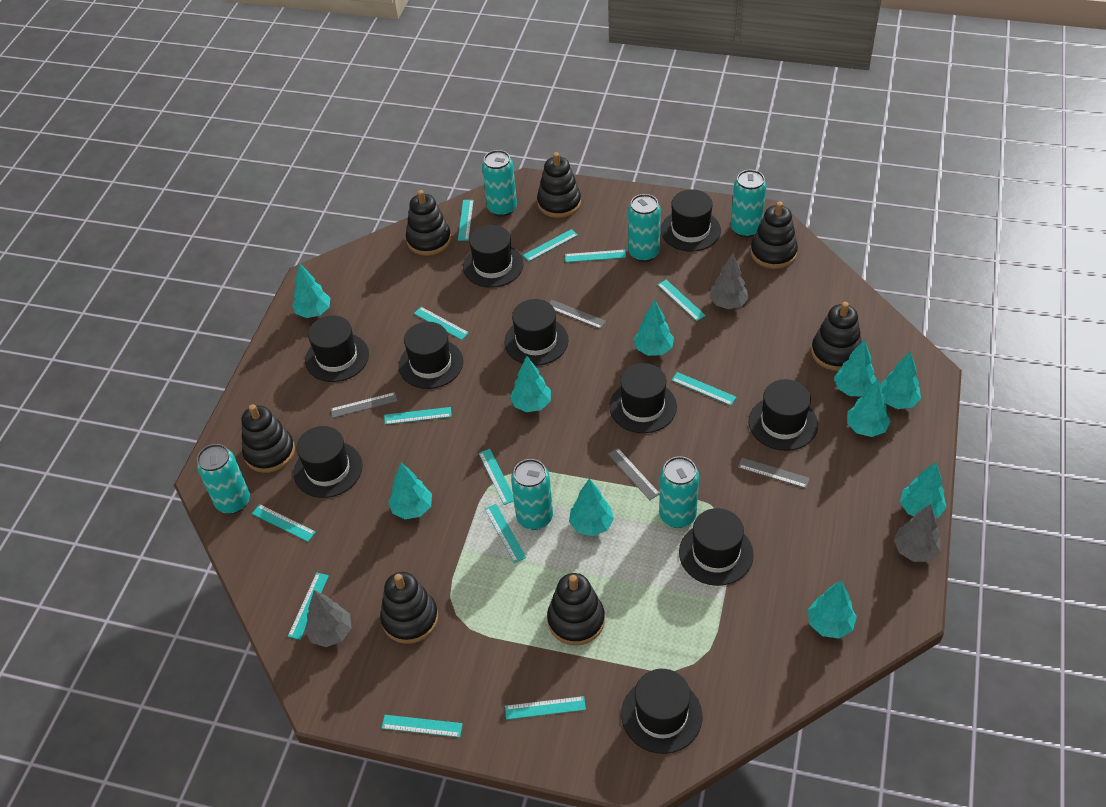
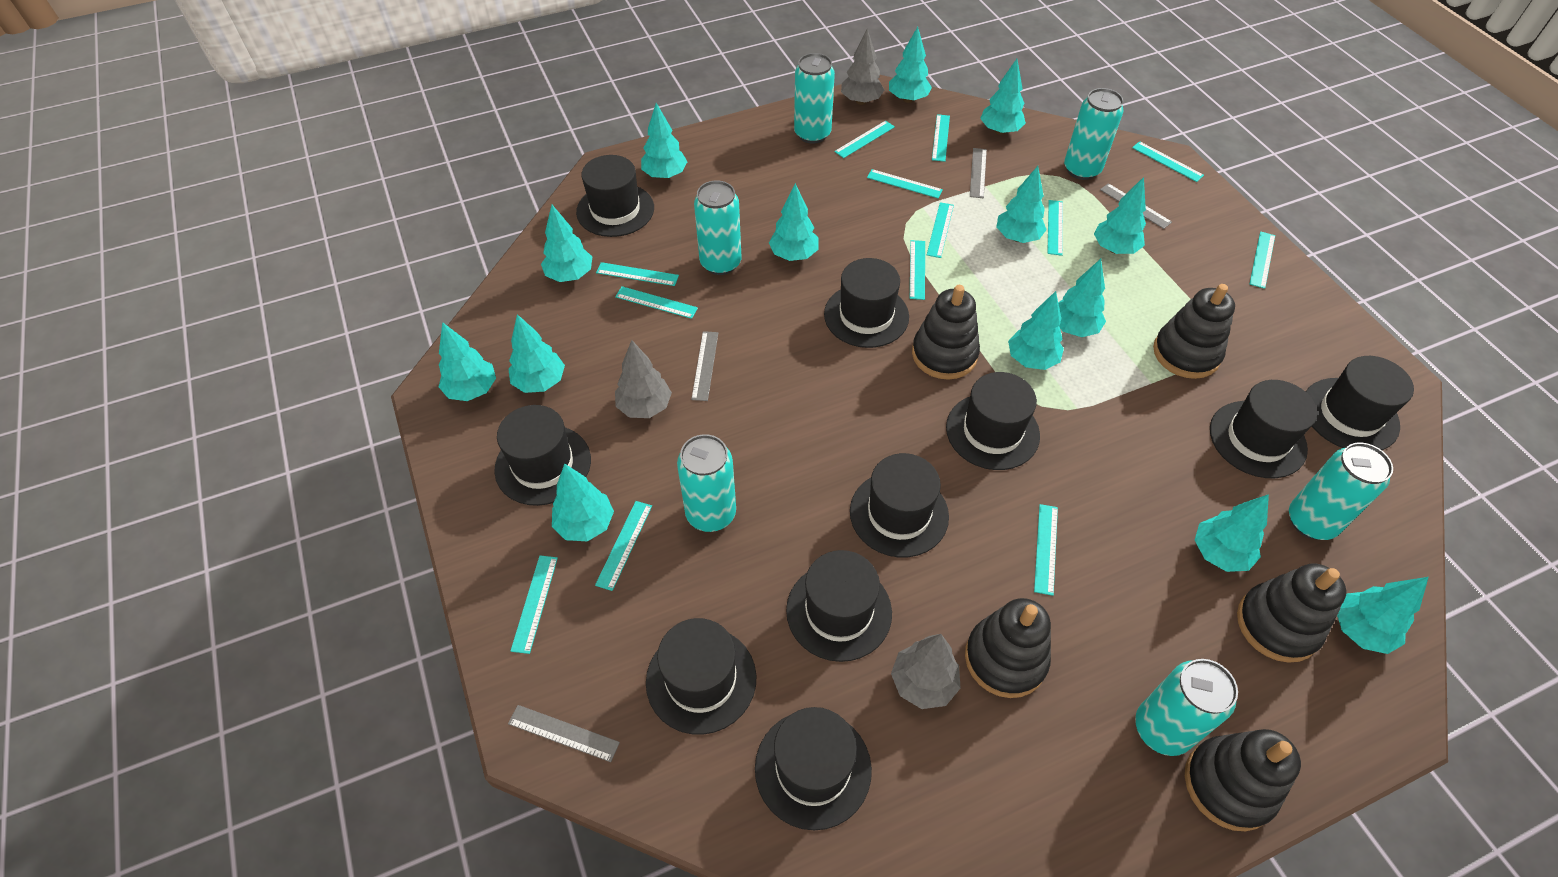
black stacking toy: 7 -> 5
turquoise tree: 10 -> 14

